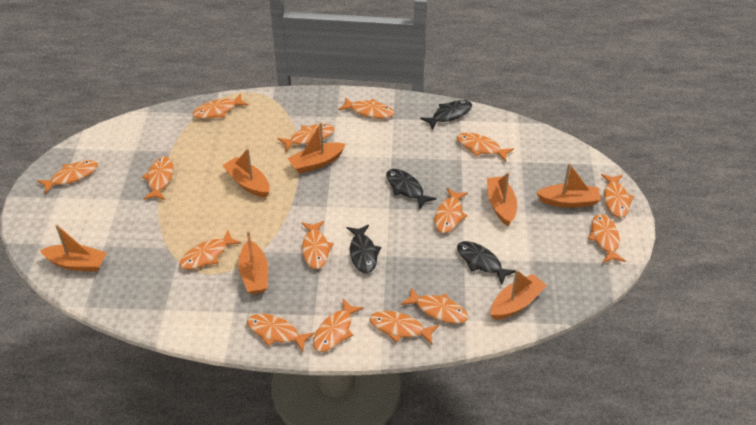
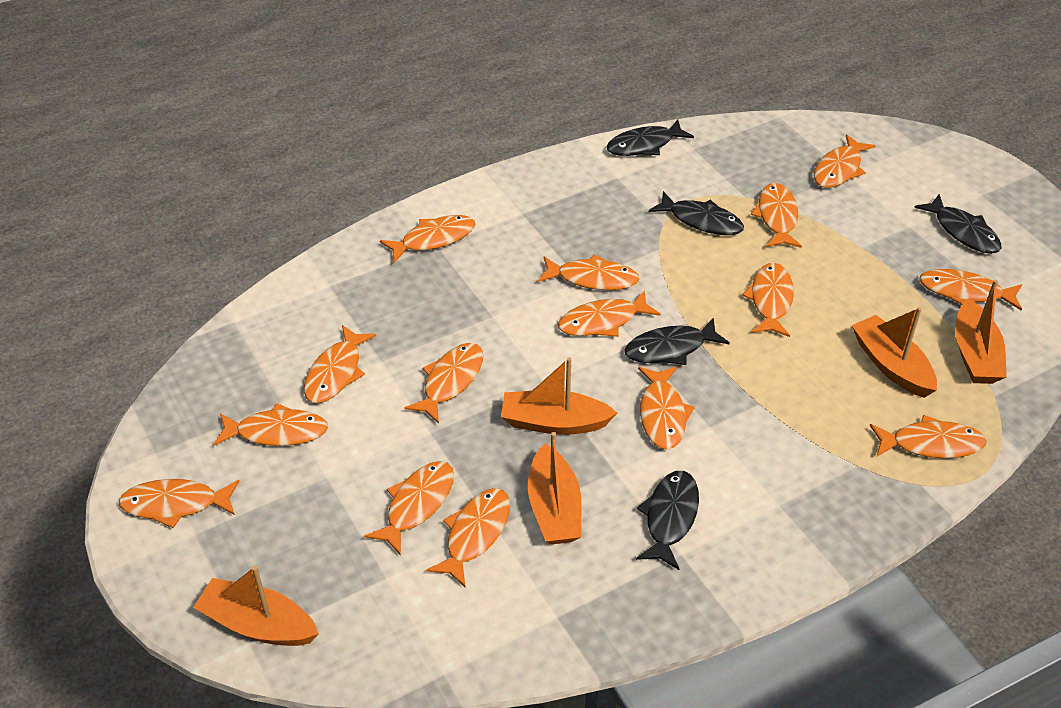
black fish: 4 -> 5
orange boat: 7 -> 5

